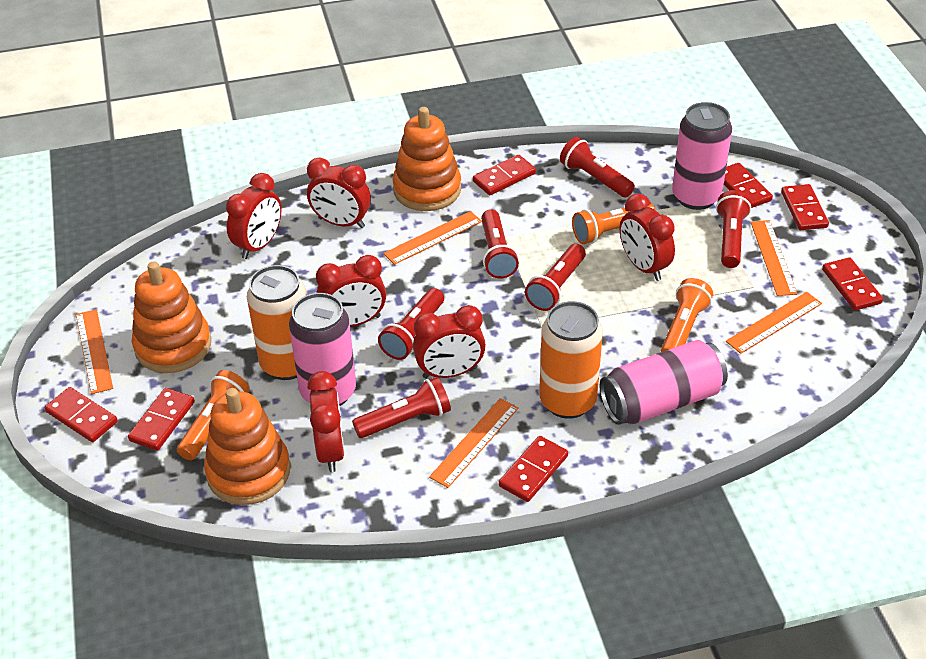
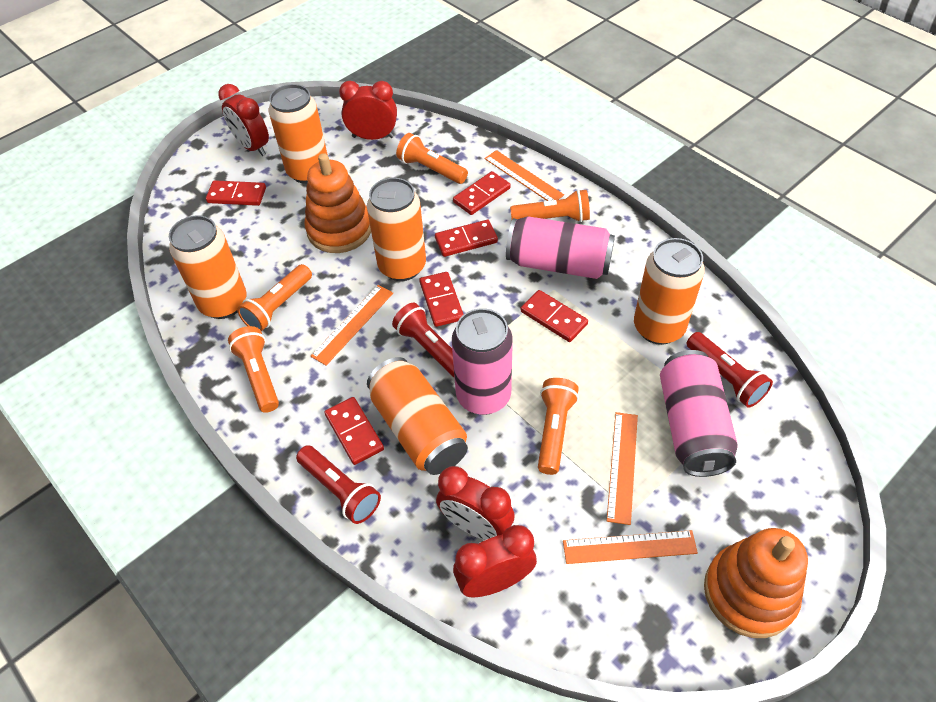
orange can: 2 -> 5
orange flashlight: 3 -> 5
orange ruler: 5 -> 4
orange stacking toy: 3 -> 2
red clock: 6 -> 4
red domino: 7 -> 6
red flashlight: 6 -> 3

